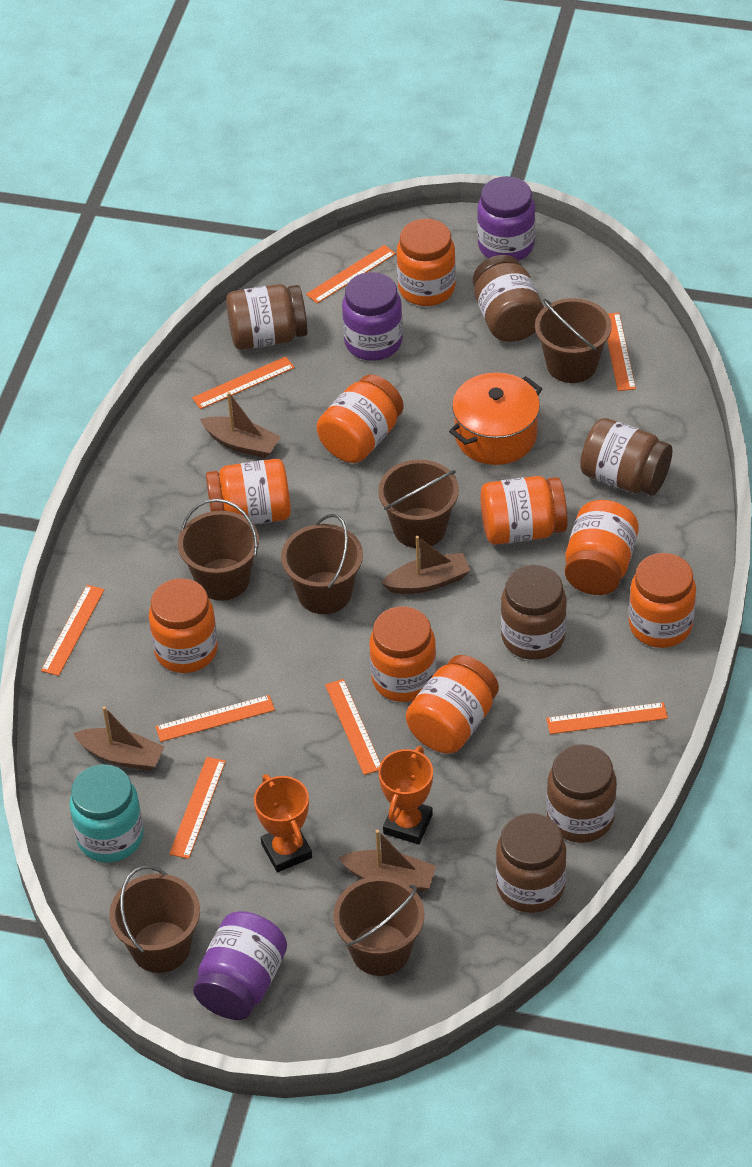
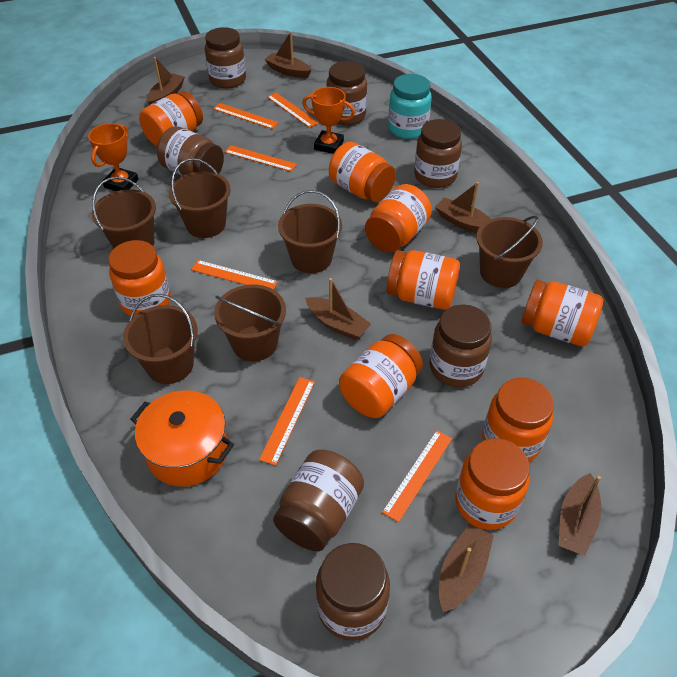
brown boat: 4 -> 6
brown jar: 6 -> 7
orange ruler: 8 -> 6
purple jar: 3 -> 0

